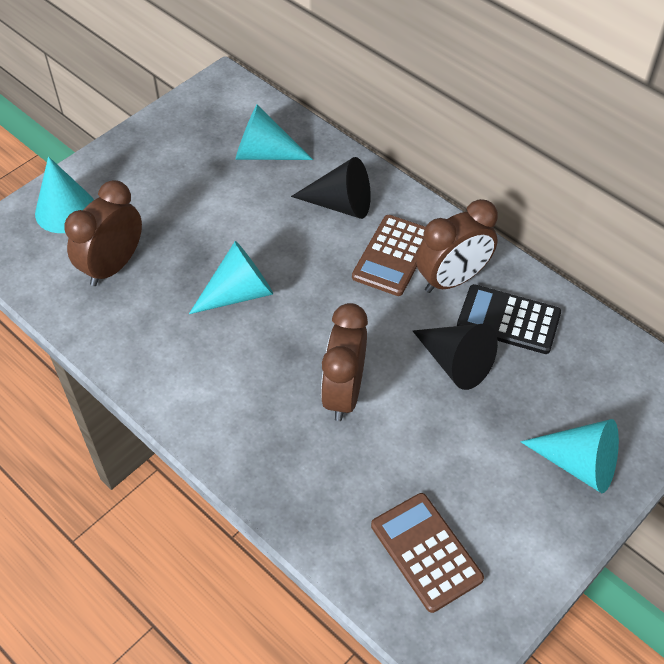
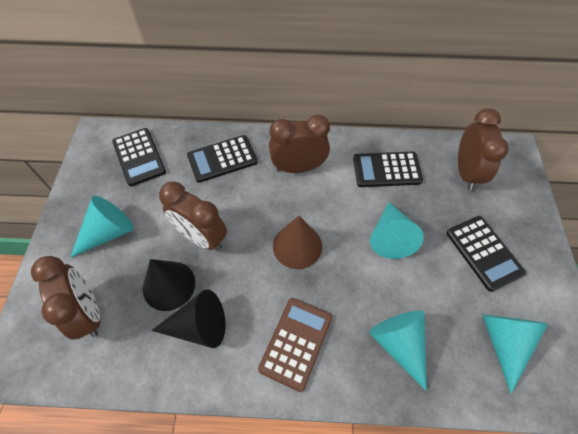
black calculator: 1 -> 4
brown calculator: 2 -> 1
brown clock: 3 -> 4
brown cone: 0 -> 1

